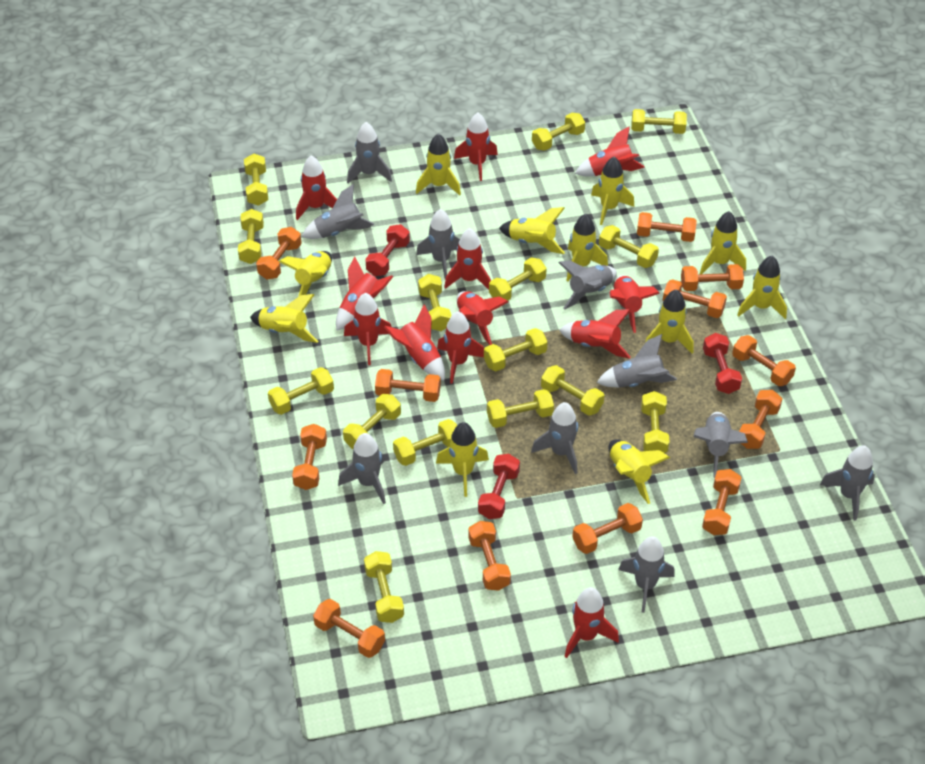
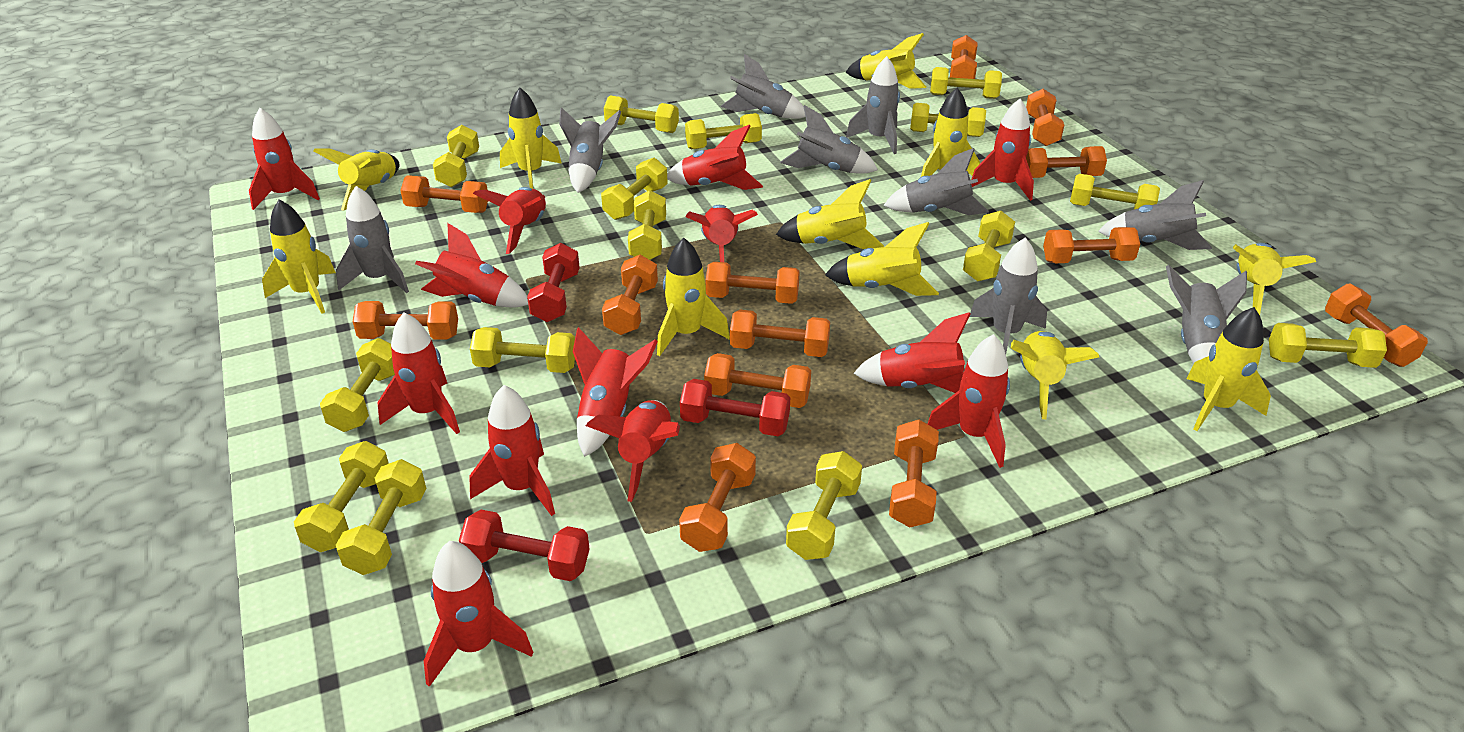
grey rocket: 10 -> 9
orange dumbbell: 12 -> 13
red rocket: 12 -> 13

